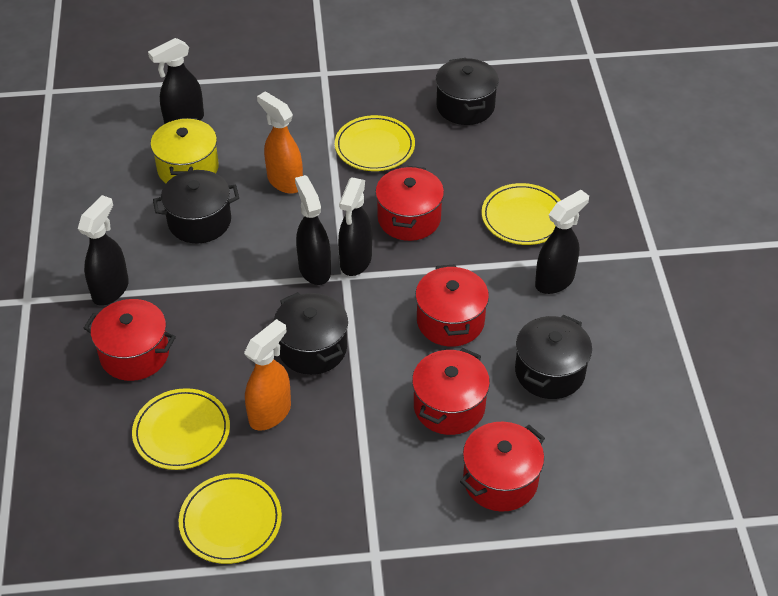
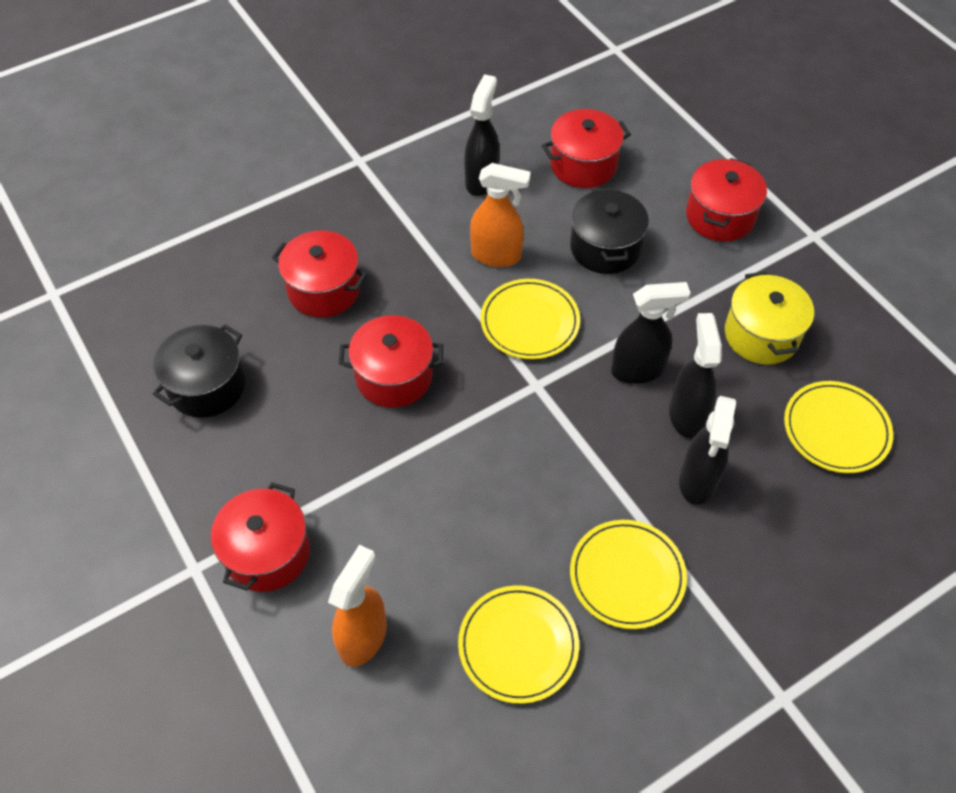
black pot: 4 -> 2
black spray bottle: 5 -> 4

